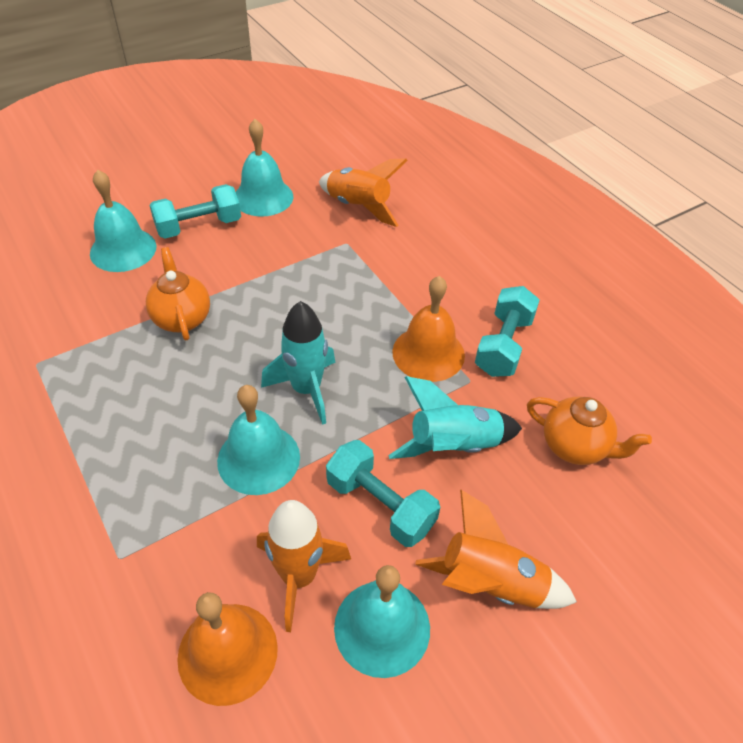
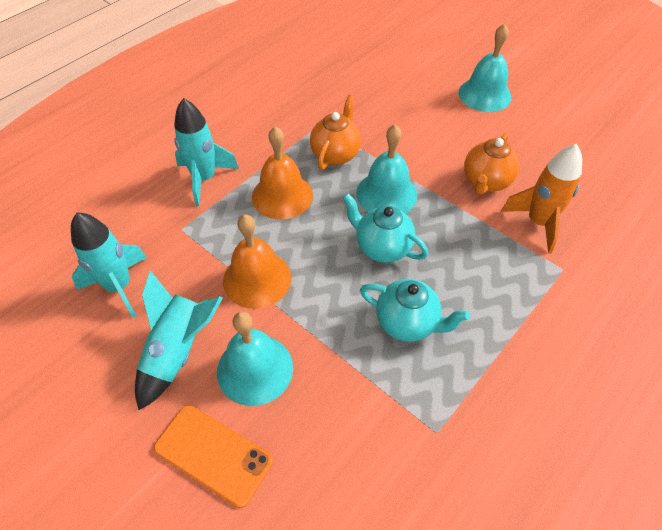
orange phone: 0 -> 1
orange rocket: 3 -> 1
turquoise bell: 4 -> 3
turquoise dumbbell: 3 -> 0
turquoise rocket: 2 -> 3
turquoise teapot: 0 -> 2

